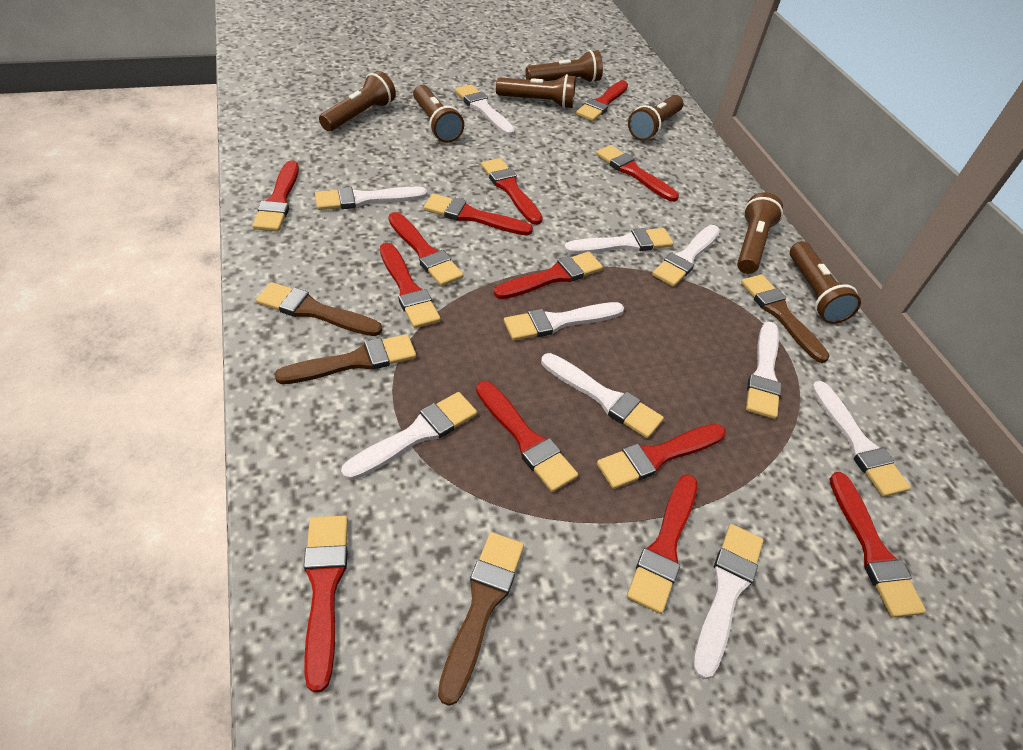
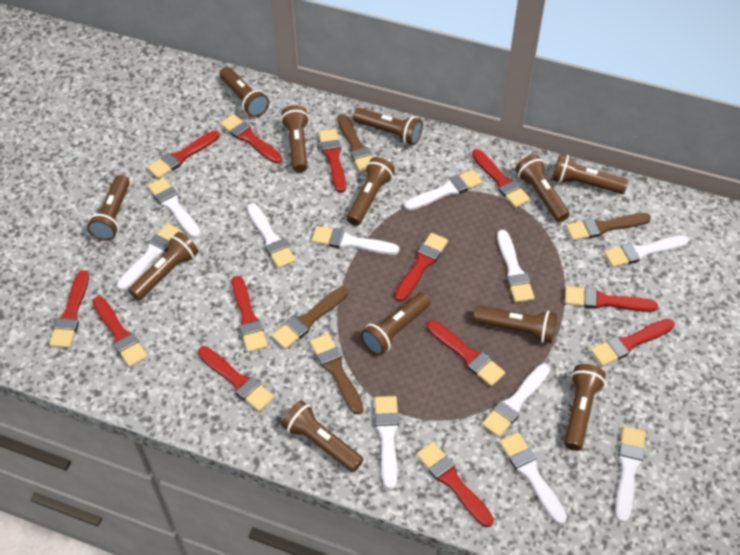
brown flashlight: 7 -> 12
white brush: 10 -> 11

